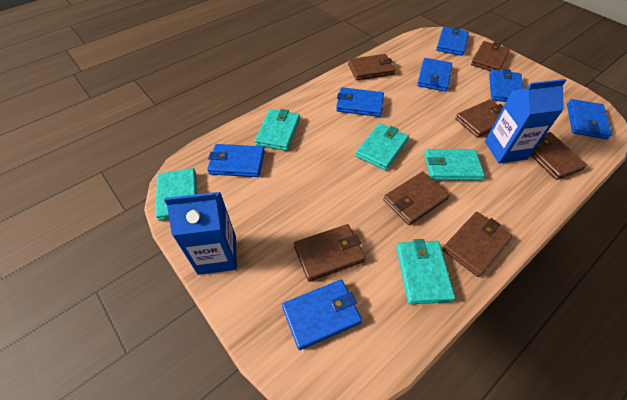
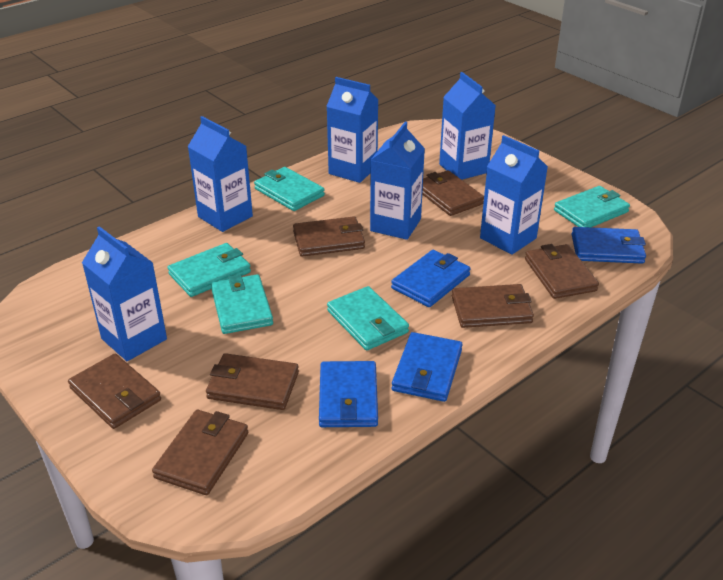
blue carton: 2 -> 6
blue wallet: 7 -> 4

